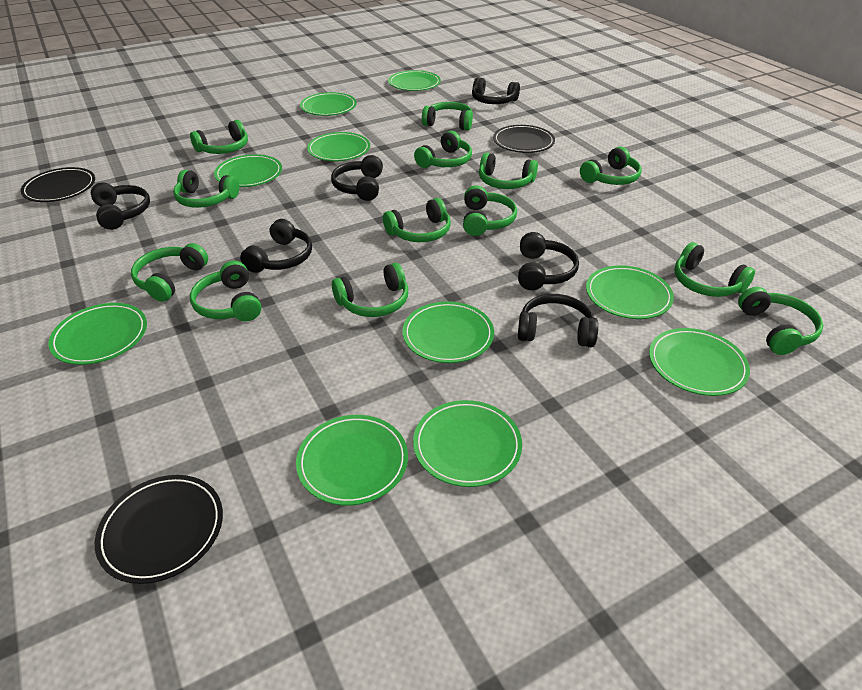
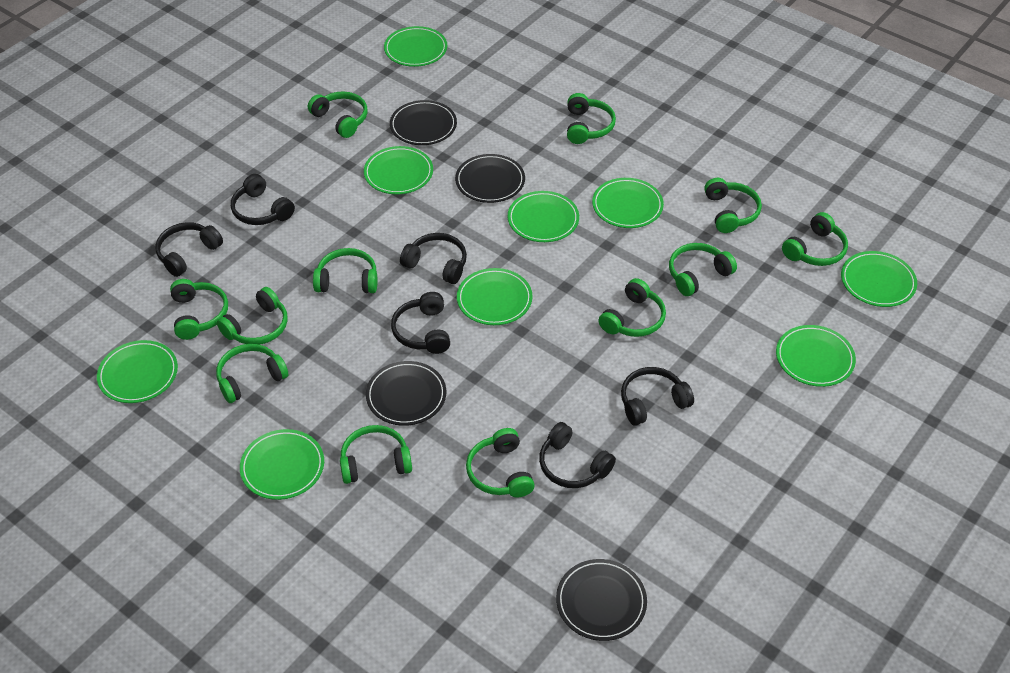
black plate: 3 -> 4
green headphones: 13 -> 12
green plate: 10 -> 9

